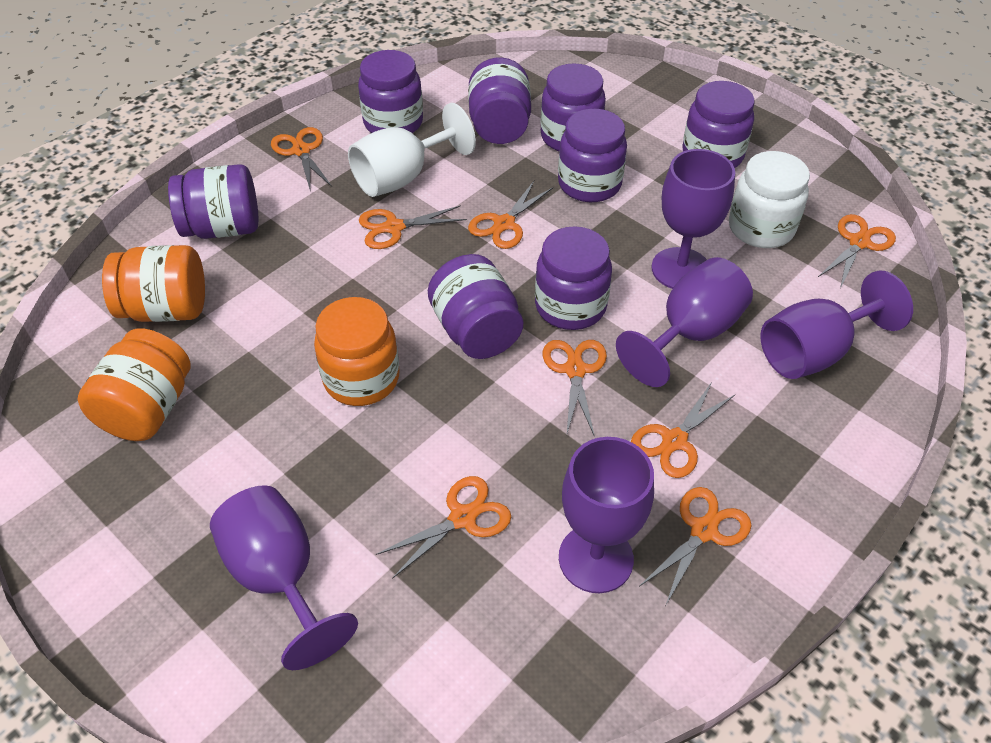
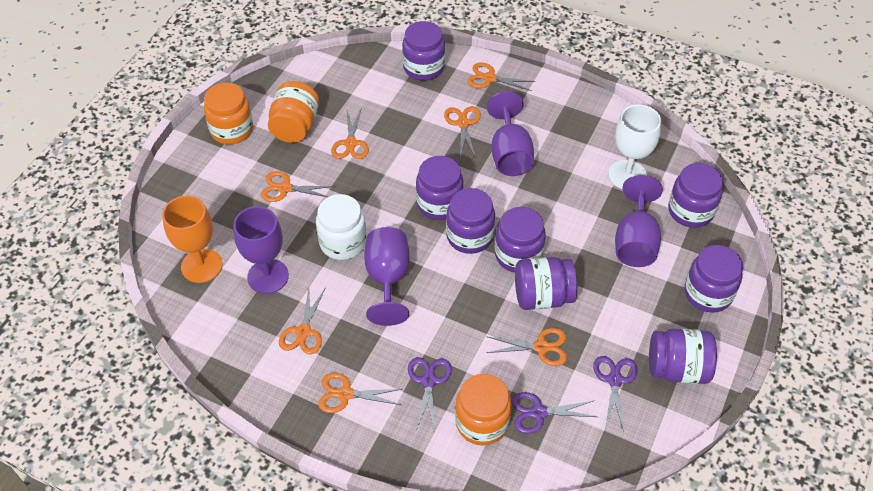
orange goblet: 0 -> 1
orange scissors: 8 -> 7
purple goblet: 5 -> 4
purple scissors: 0 -> 3

